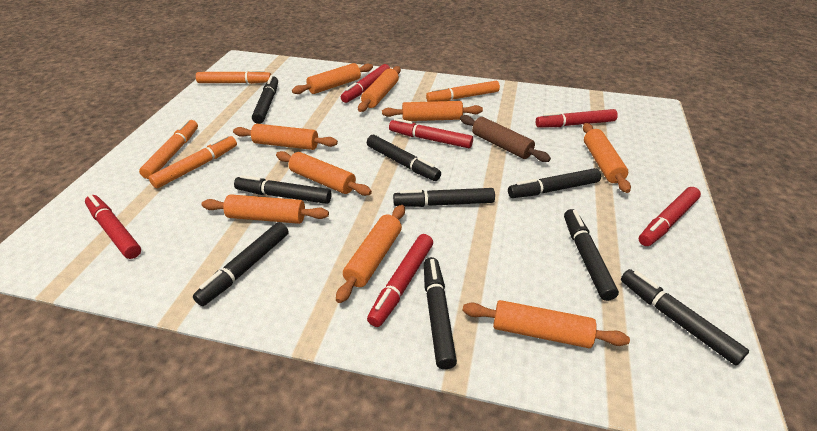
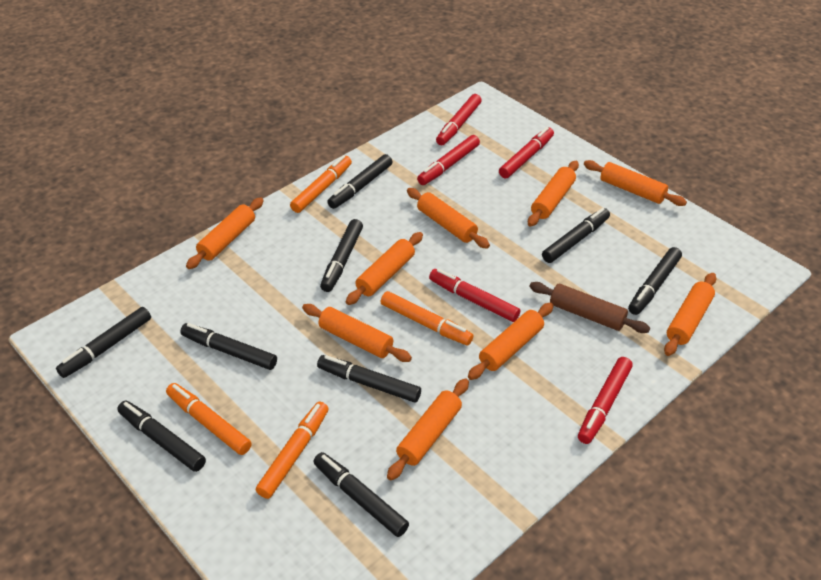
red marker: 6 -> 5

